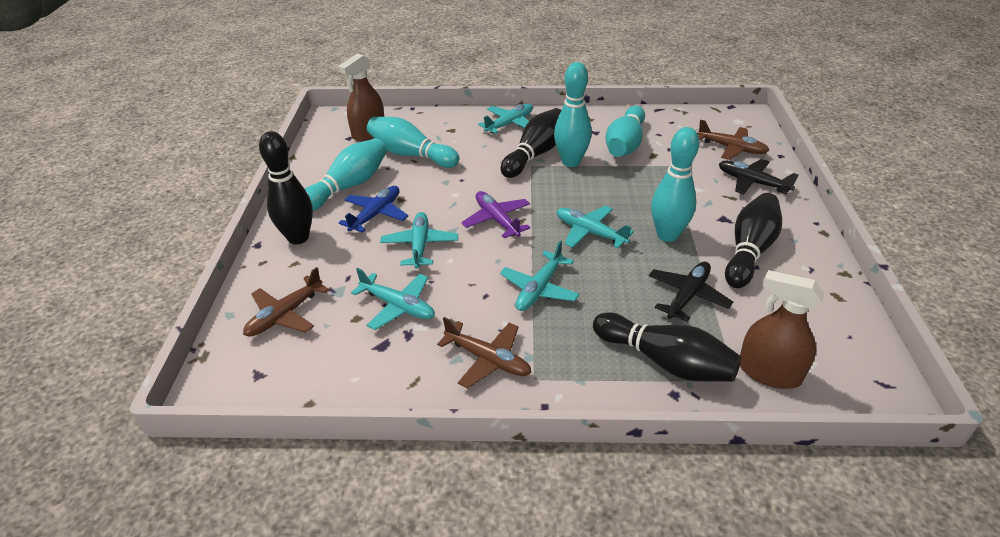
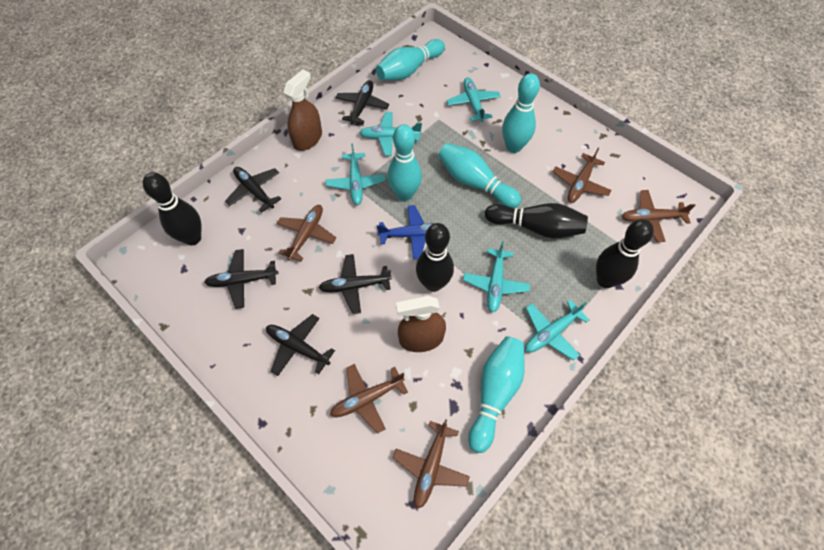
black plane: 2 -> 5
brown plane: 3 -> 5
purple plane: 1 -> 0

